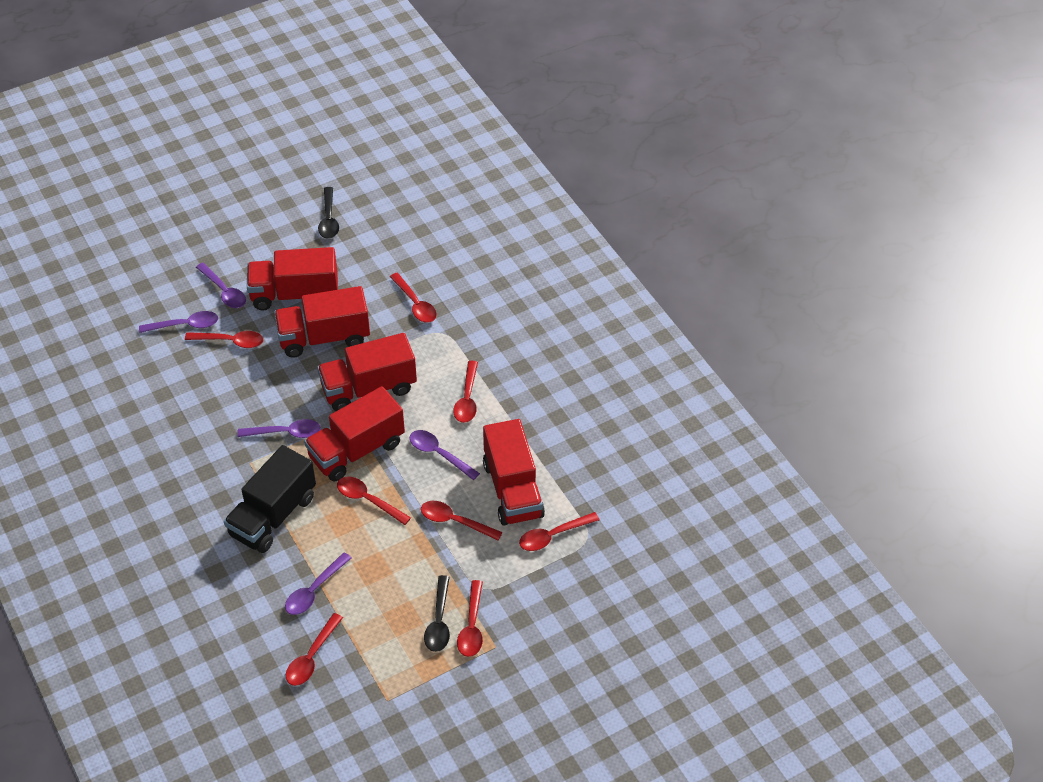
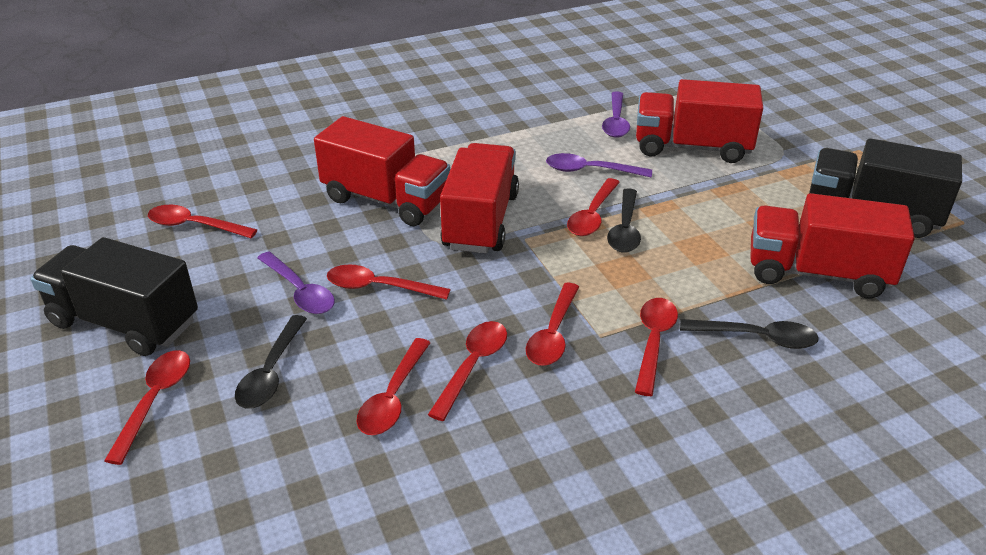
black spoon: 2 -> 3
black truck: 1 -> 2
purple spoon: 5 -> 3
red truck: 5 -> 4

